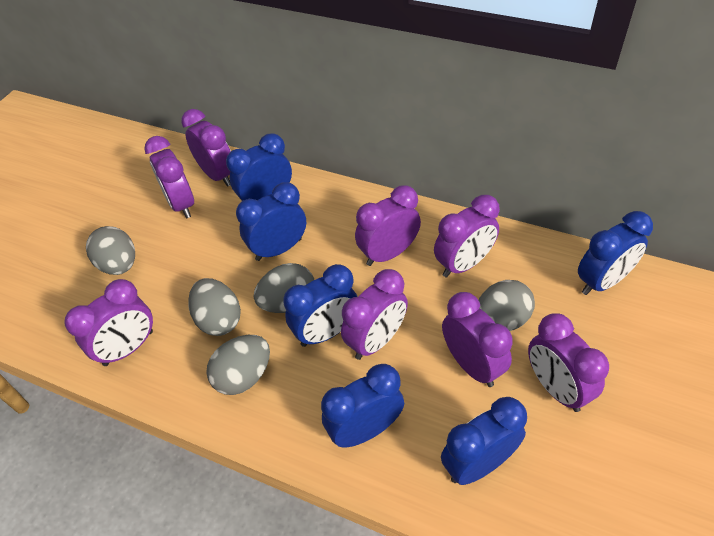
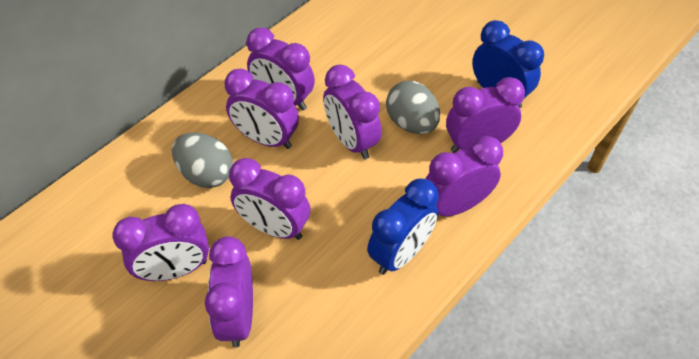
blue clock: 6 -> 2
grey egg: 5 -> 2

